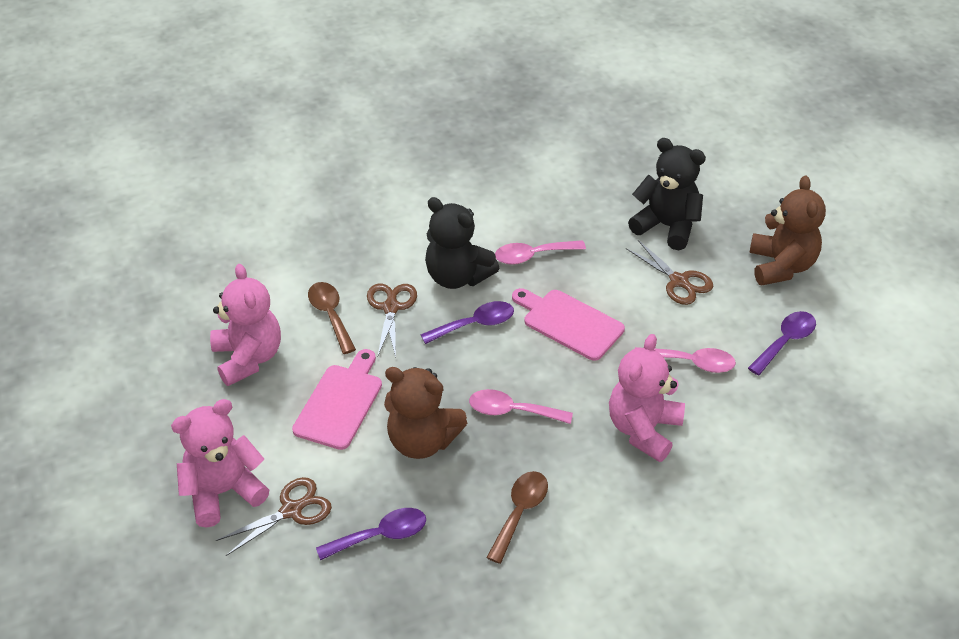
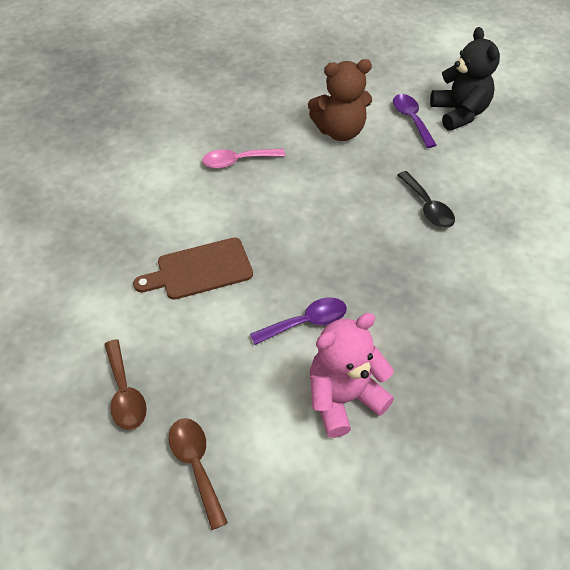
black spoon: 0 -> 1
black teddy bear: 2 -> 1
brown cutting board: 0 -> 1
brown scissors: 3 -> 0
brown teddy bear: 2 -> 1
pink cutting board: 2 -> 0
pink spoon: 3 -> 1
pink teddy bear: 3 -> 1
purple spoon: 3 -> 2

